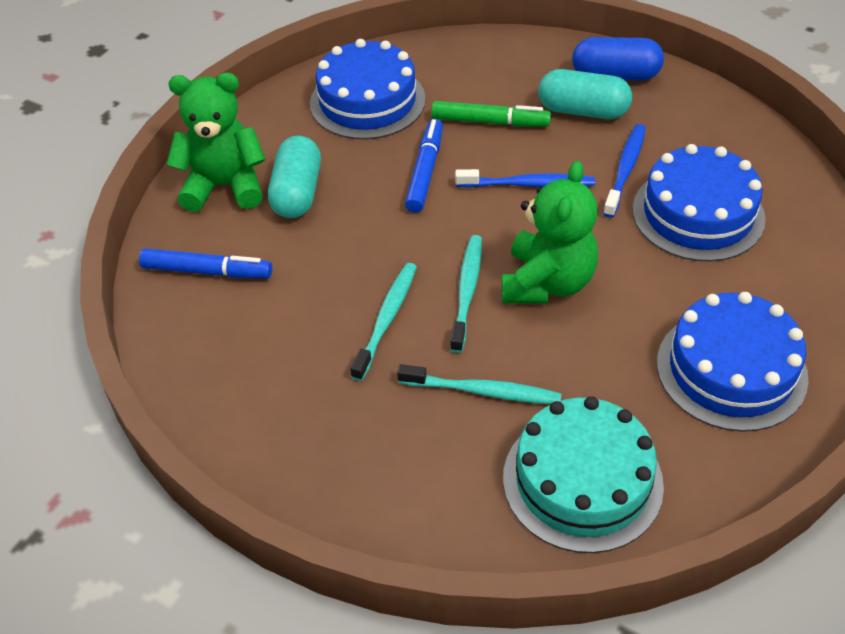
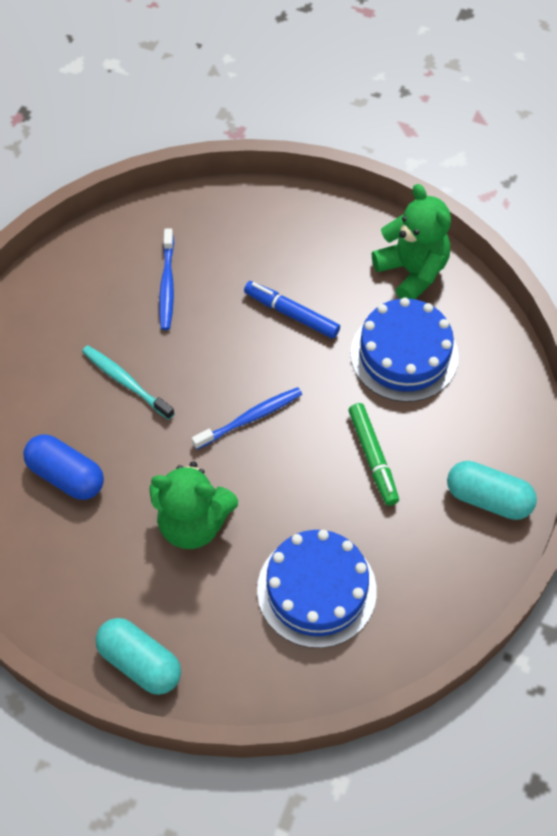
blue cake: 3 -> 2
blue marker: 2 -> 1
turquoise cake: 1 -> 0
turquoise toothbrush: 3 -> 1

